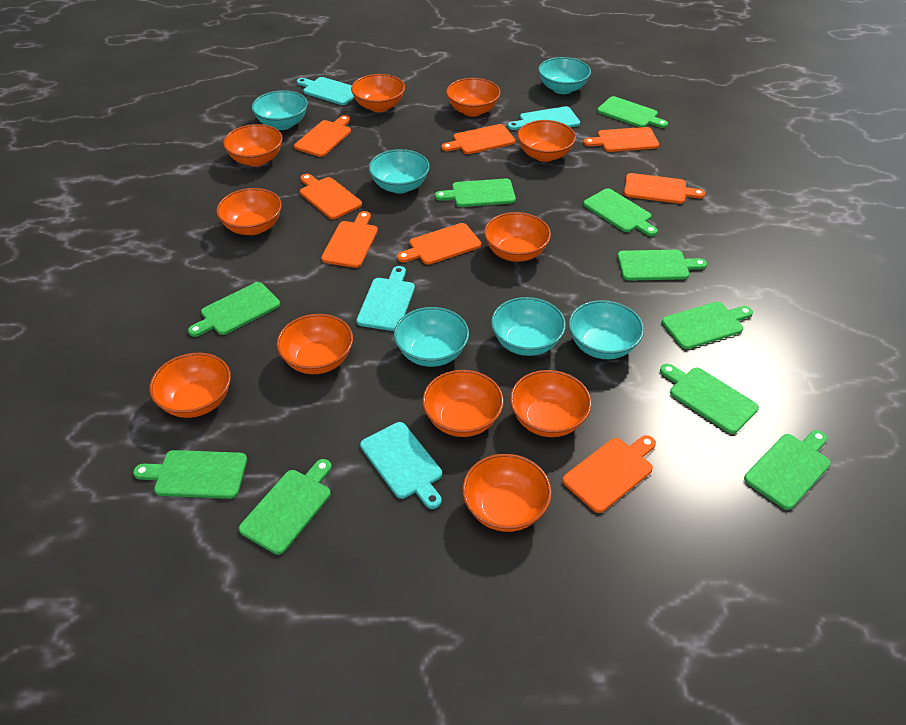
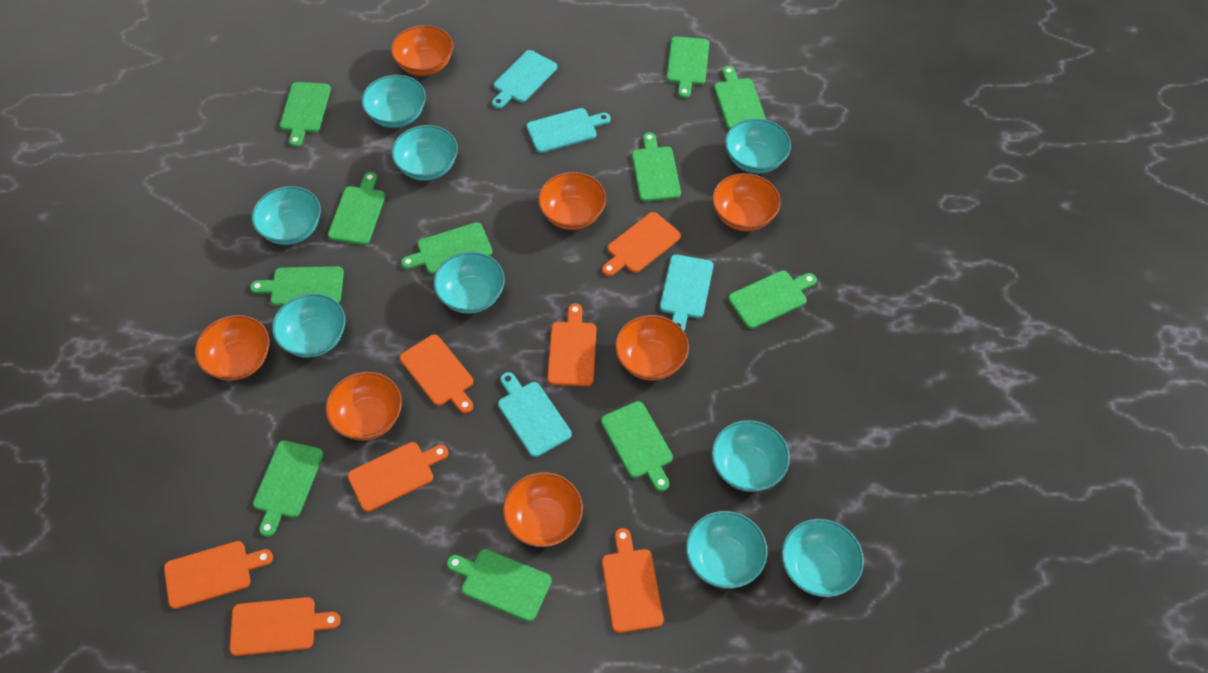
green cutting board: 10 -> 11
orange bowl: 11 -> 7
orange cutting board: 8 -> 7
turquoise bowl: 6 -> 9

